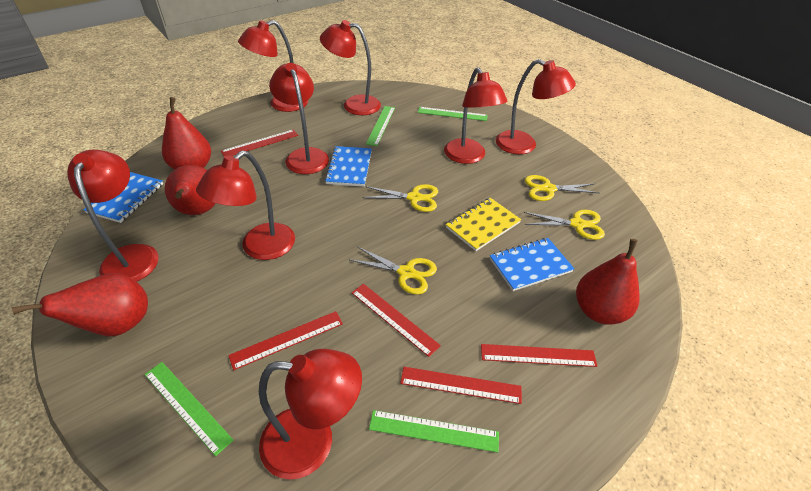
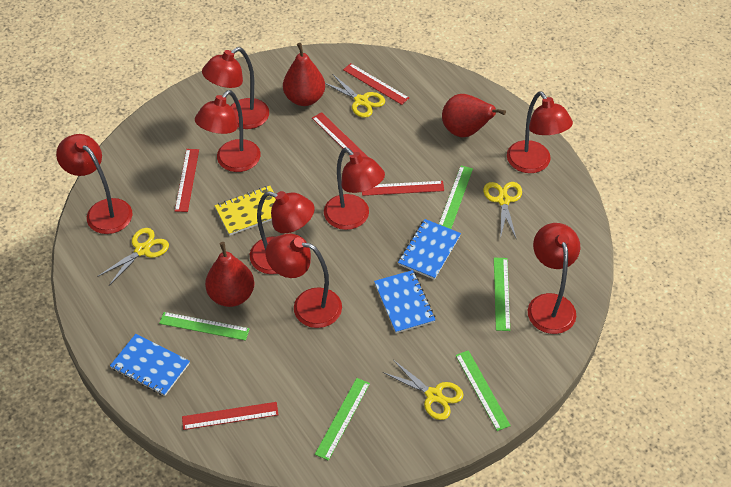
green ruler: 4 -> 5
red pear: 4 -> 3

